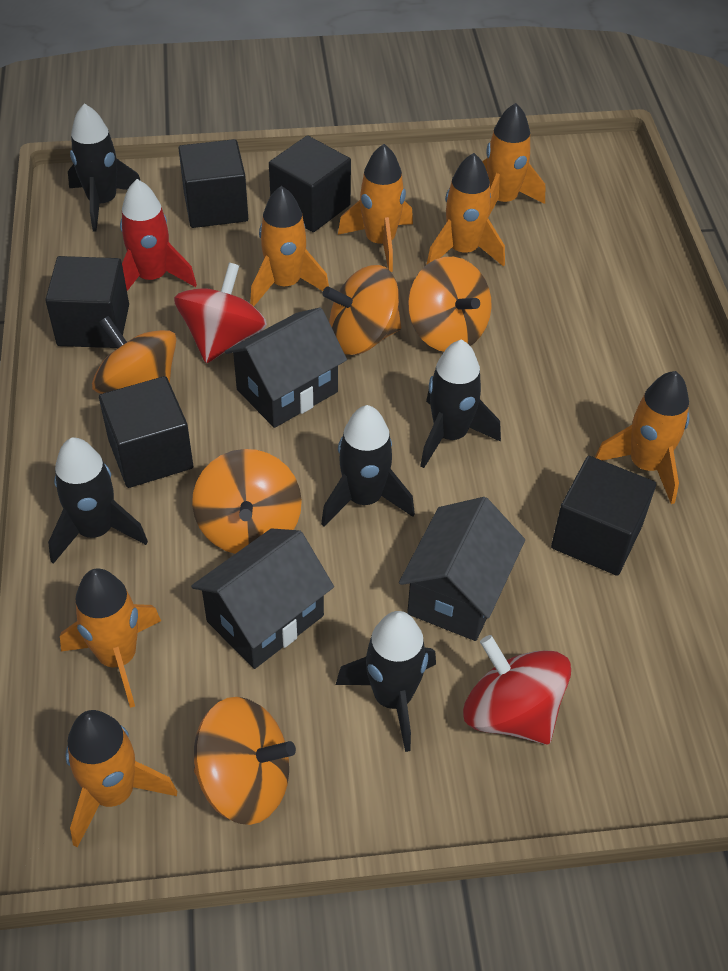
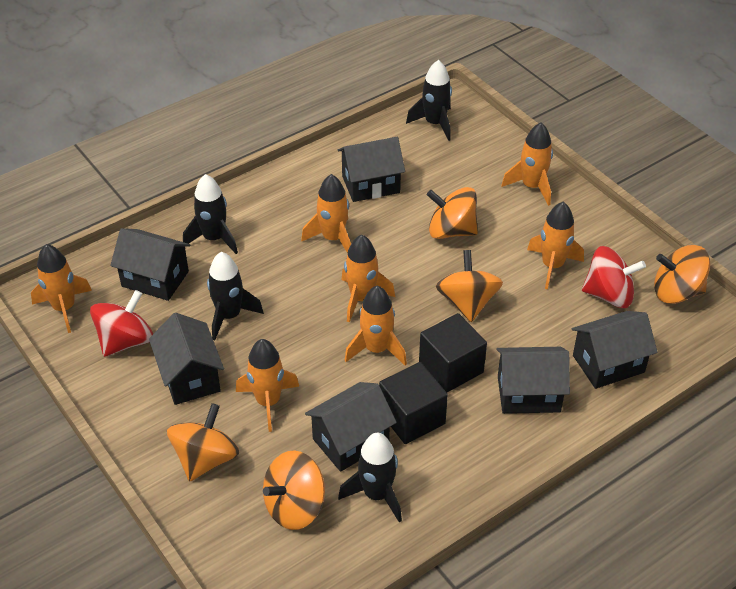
black cube: 5 -> 2
black house: 3 -> 6
black rocket: 5 -> 4
red rocket: 1 -> 0

